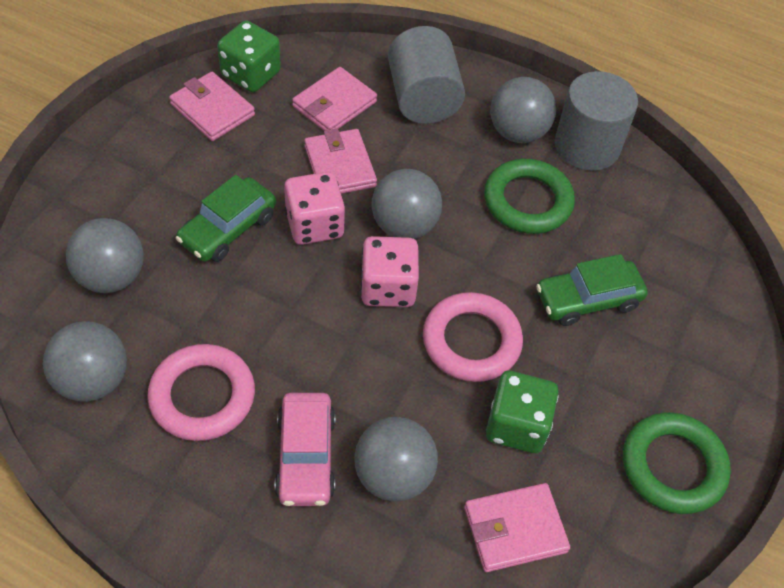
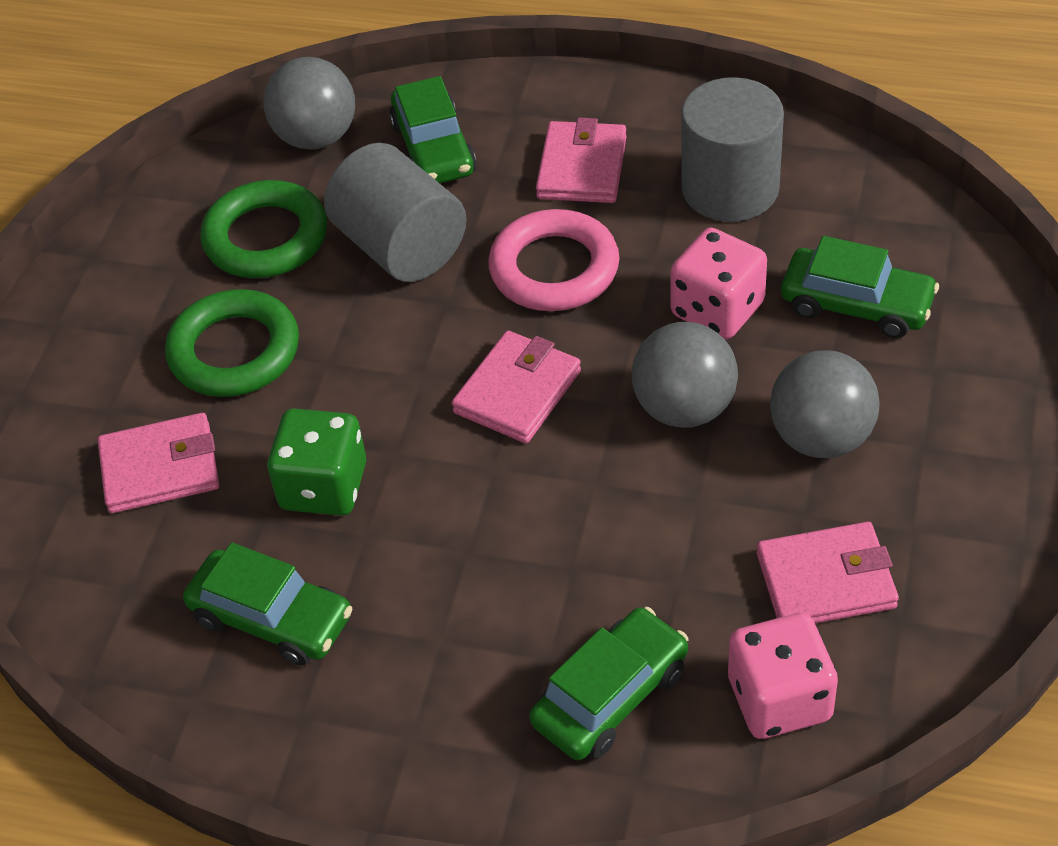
green car: 2 -> 4
green dice: 2 -> 1
grey ball: 5 -> 3
pink car: 1 -> 0
pink ring: 2 -> 1

